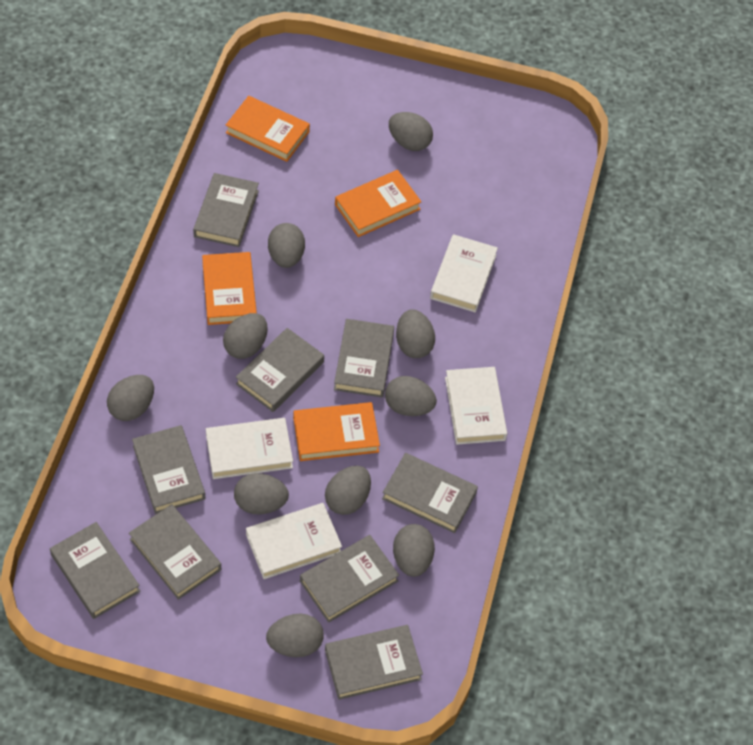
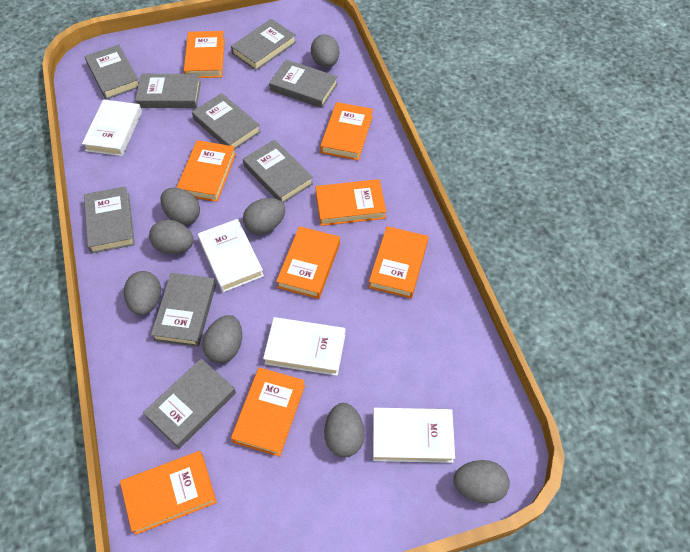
grey egg: 10 -> 8
orange book: 4 -> 8

